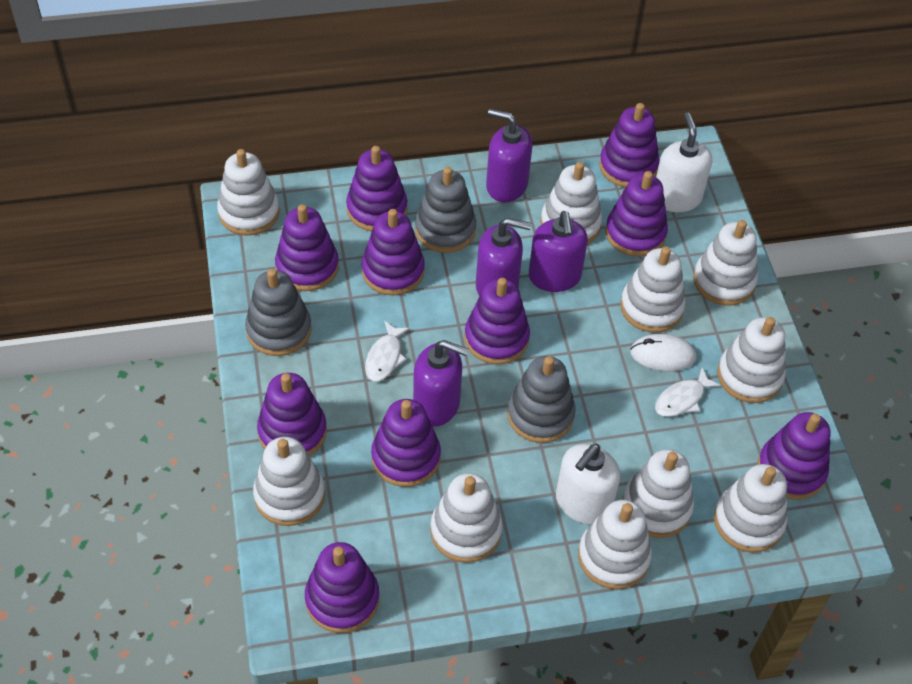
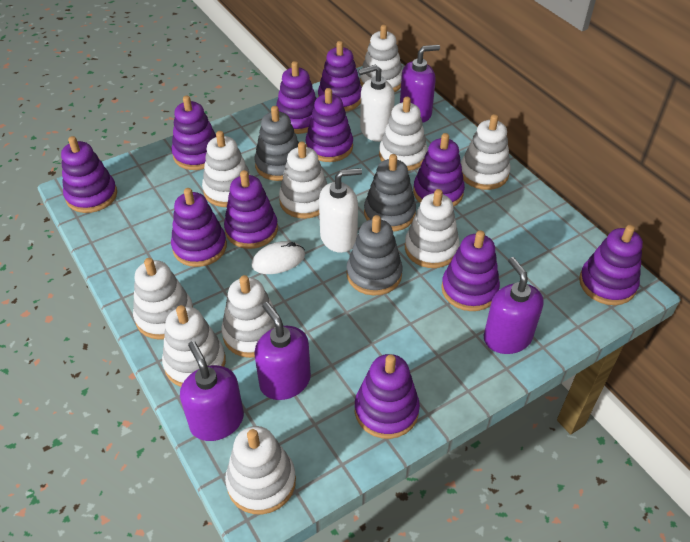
purple stacking toy: 10 -> 11
white fish: 2 -> 0

